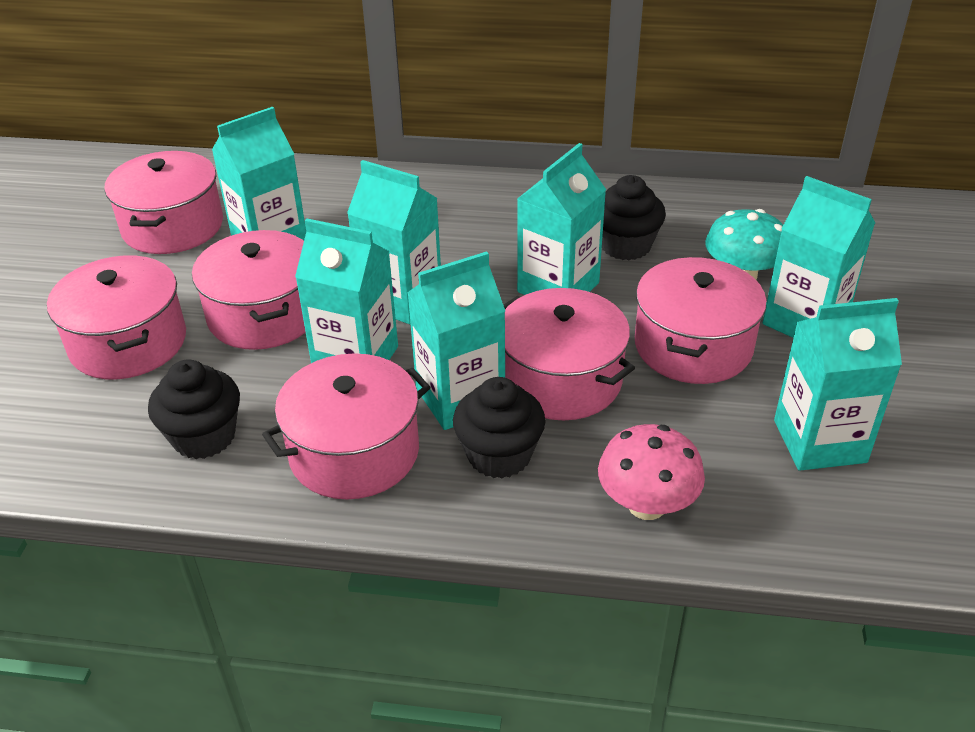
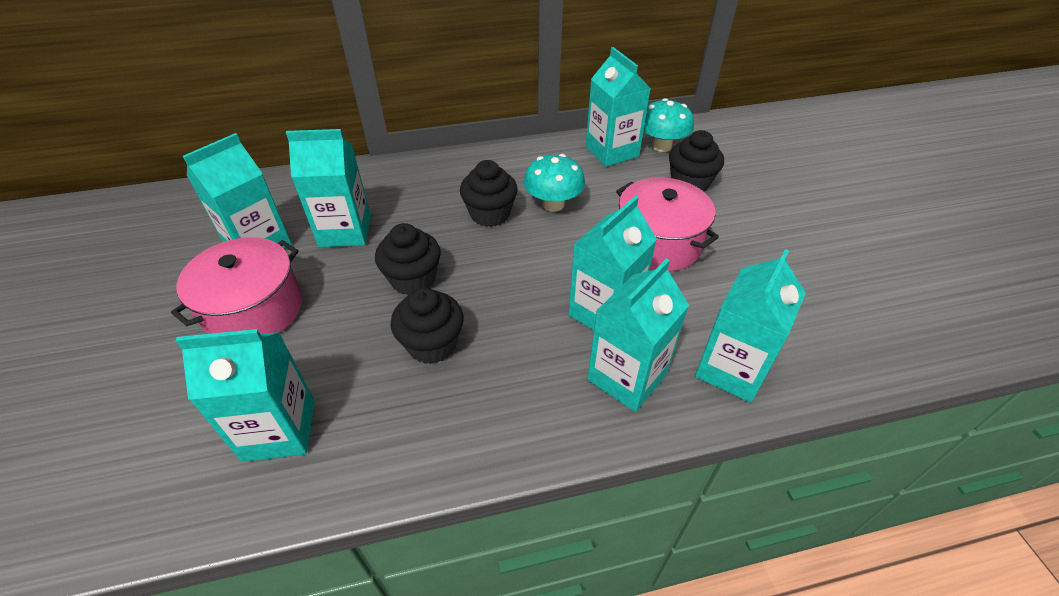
black cupcake: 3 -> 4
pink mushroom: 1 -> 0
pink pot: 6 -> 2
turquoise mushroom: 1 -> 2

